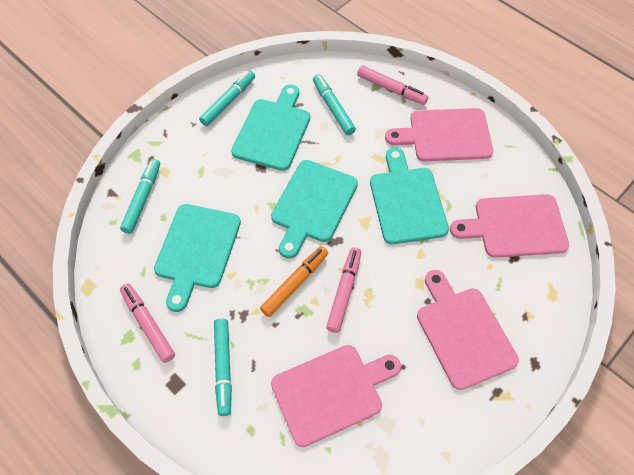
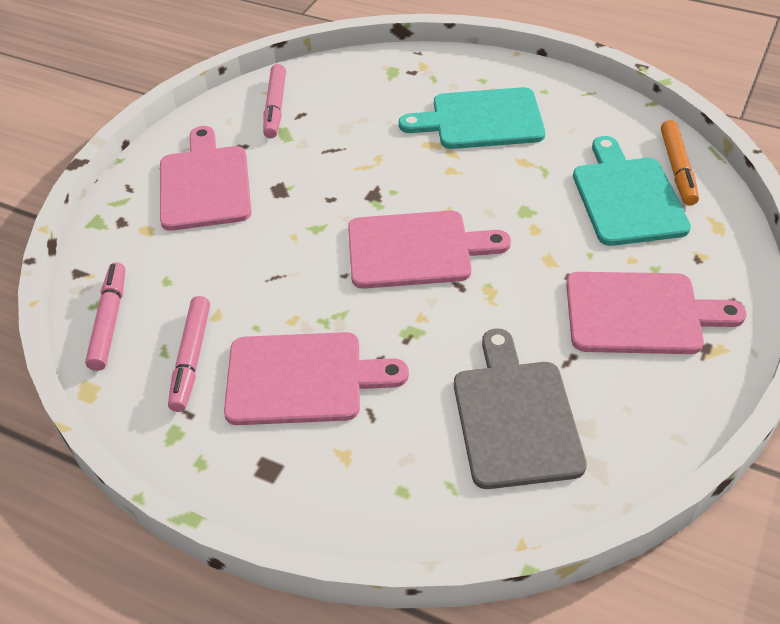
grey cutting board: 0 -> 1
turquoise cutting board: 4 -> 2
turquoise marker: 4 -> 0

